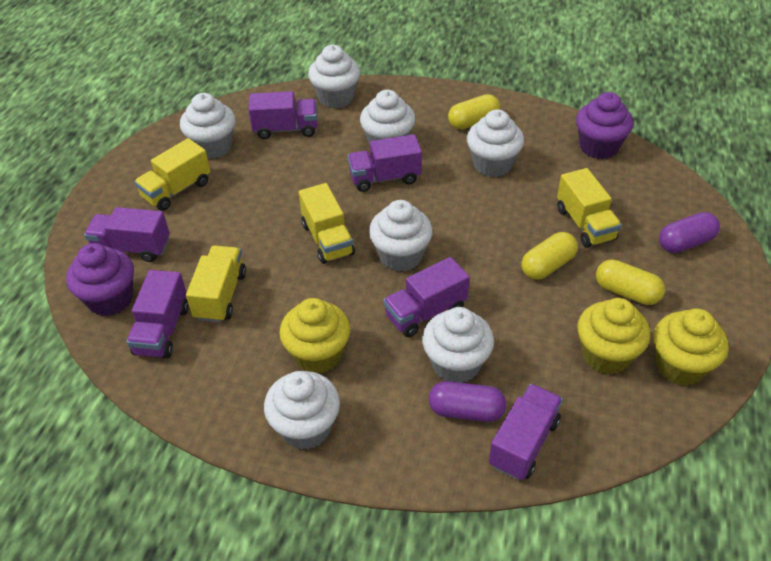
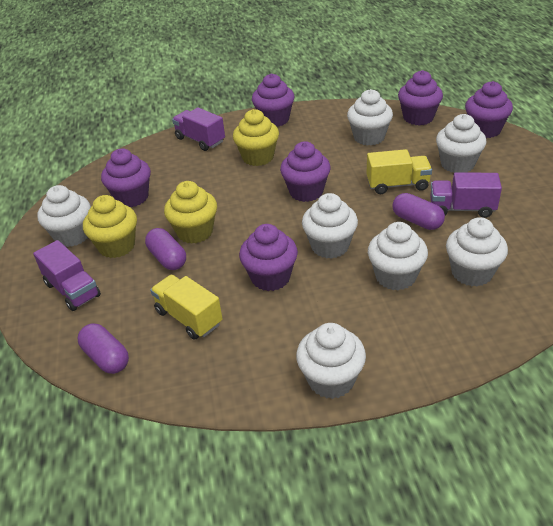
purple capsule: 2 -> 3
purple cupcake: 2 -> 6
purple truck: 6 -> 3
yellow capsule: 3 -> 0
yellow truck: 4 -> 2

